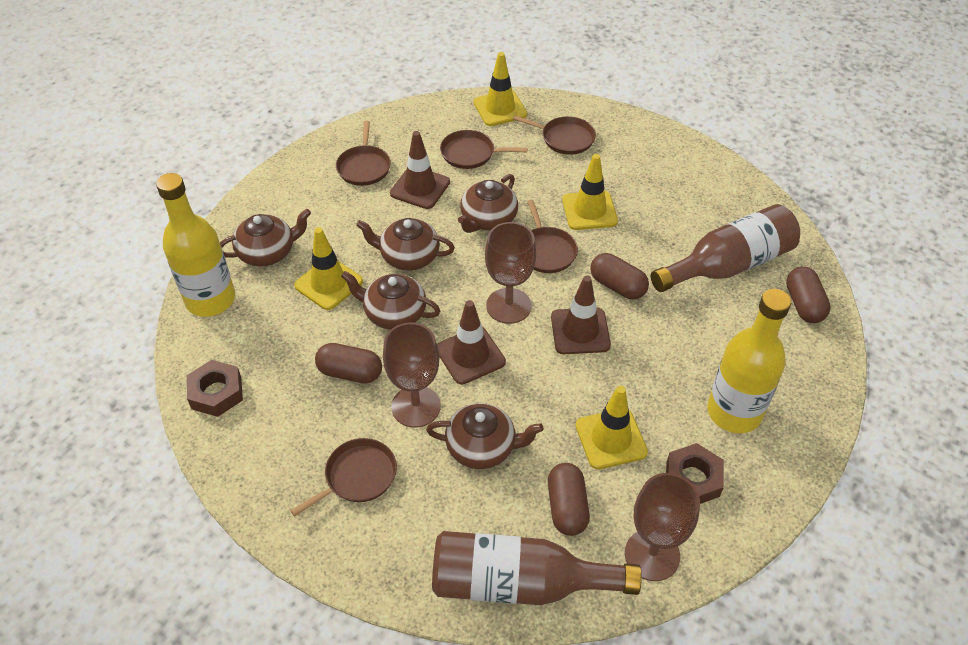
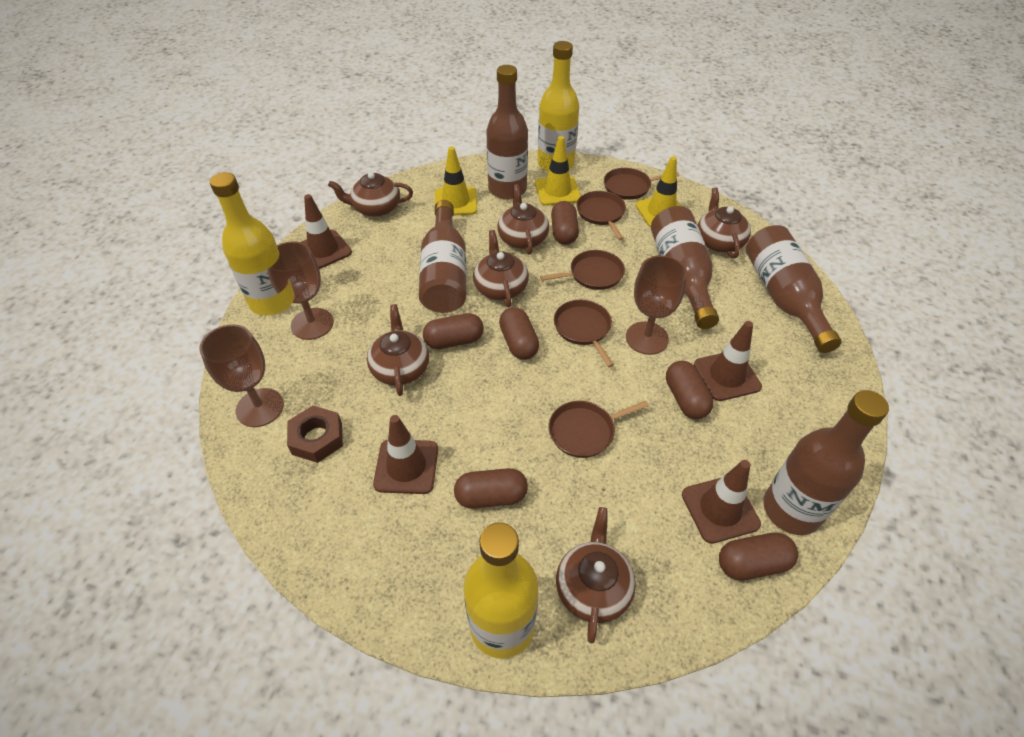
brown bottle: 2 -> 5
brown capsule: 4 -> 6
brown nut: 2 -> 1
brown teapot: 5 -> 6
brown traffic cone: 3 -> 4
yellow bottle: 2 -> 3
yellow traffic cone: 4 -> 3

